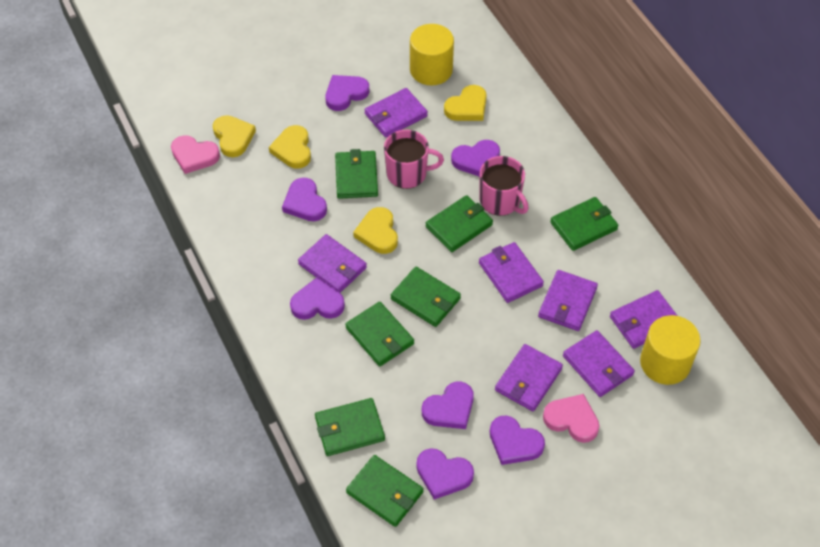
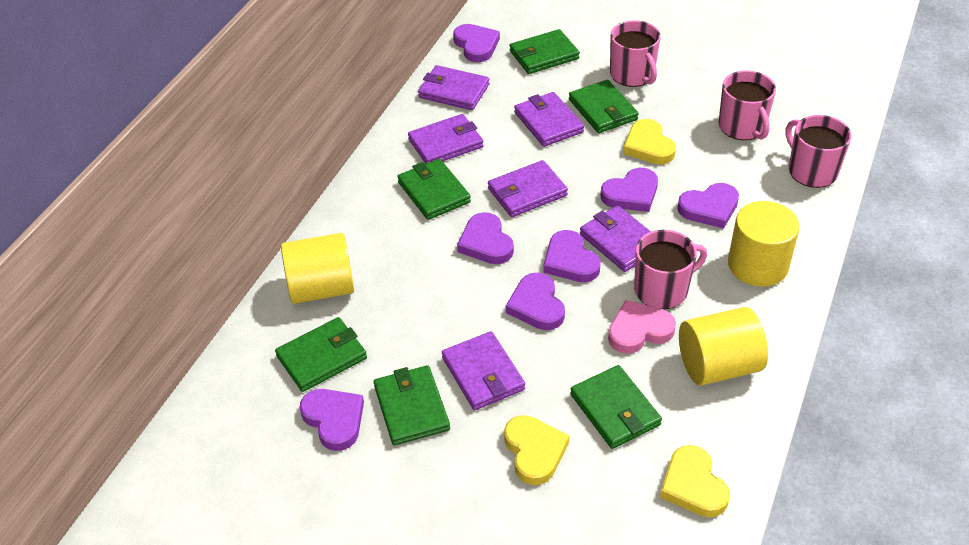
green wallet: 7 -> 6
pink heart: 2 -> 1
pink mug: 2 -> 4
purple wallet: 7 -> 6
yellow cylinder: 2 -> 3
yellow heart: 4 -> 3

